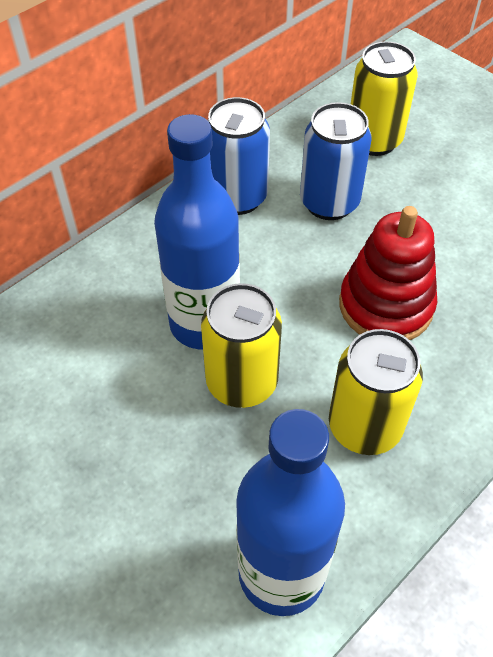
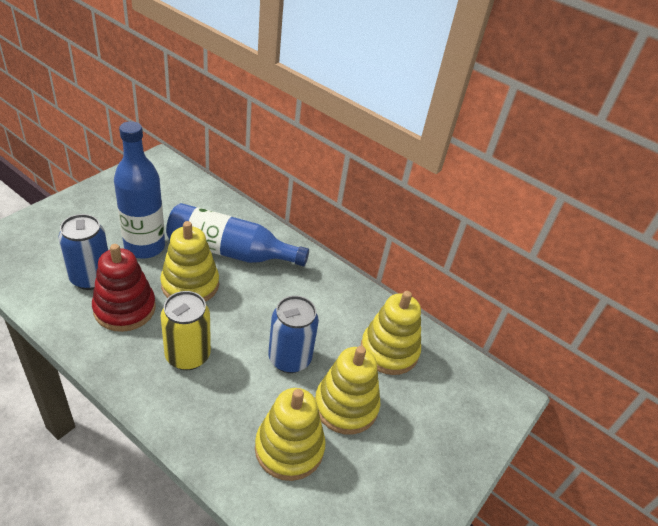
yellow can: 3 -> 1
yellow stacking toy: 0 -> 4

